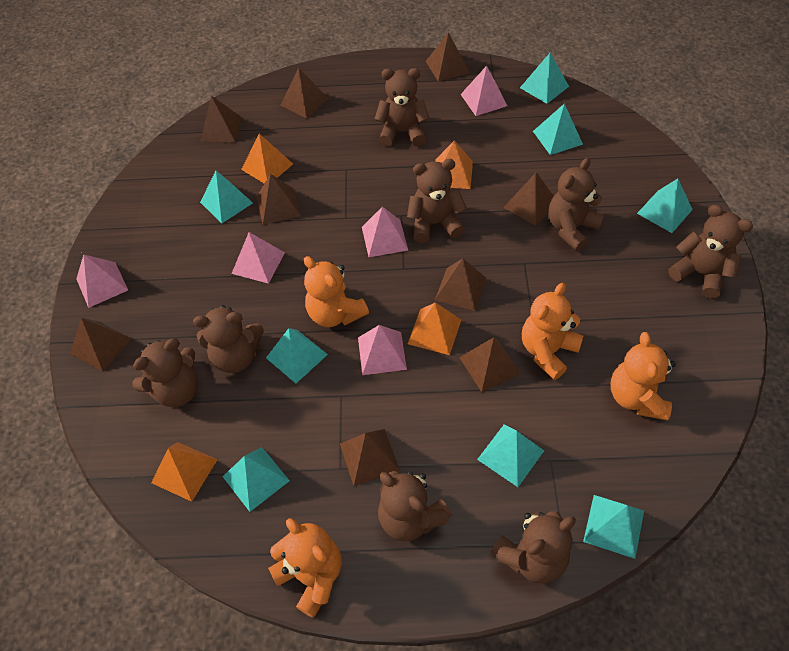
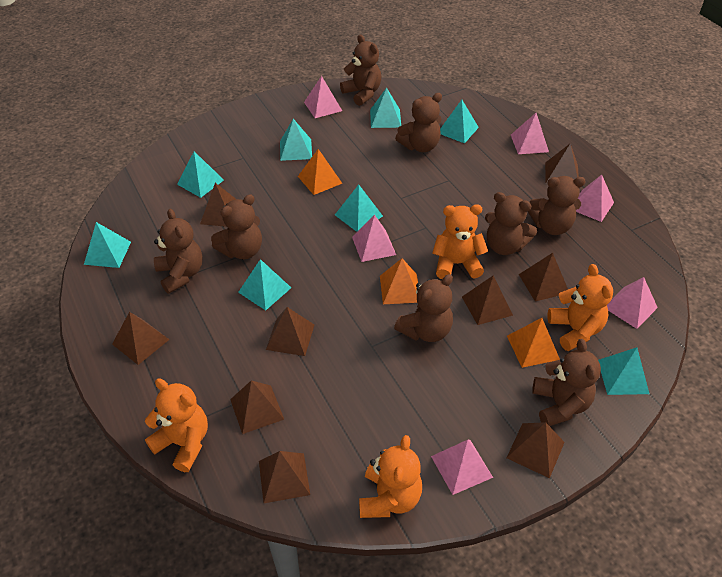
orange pyramid: 4 -> 3
pink pyramid: 5 -> 6

